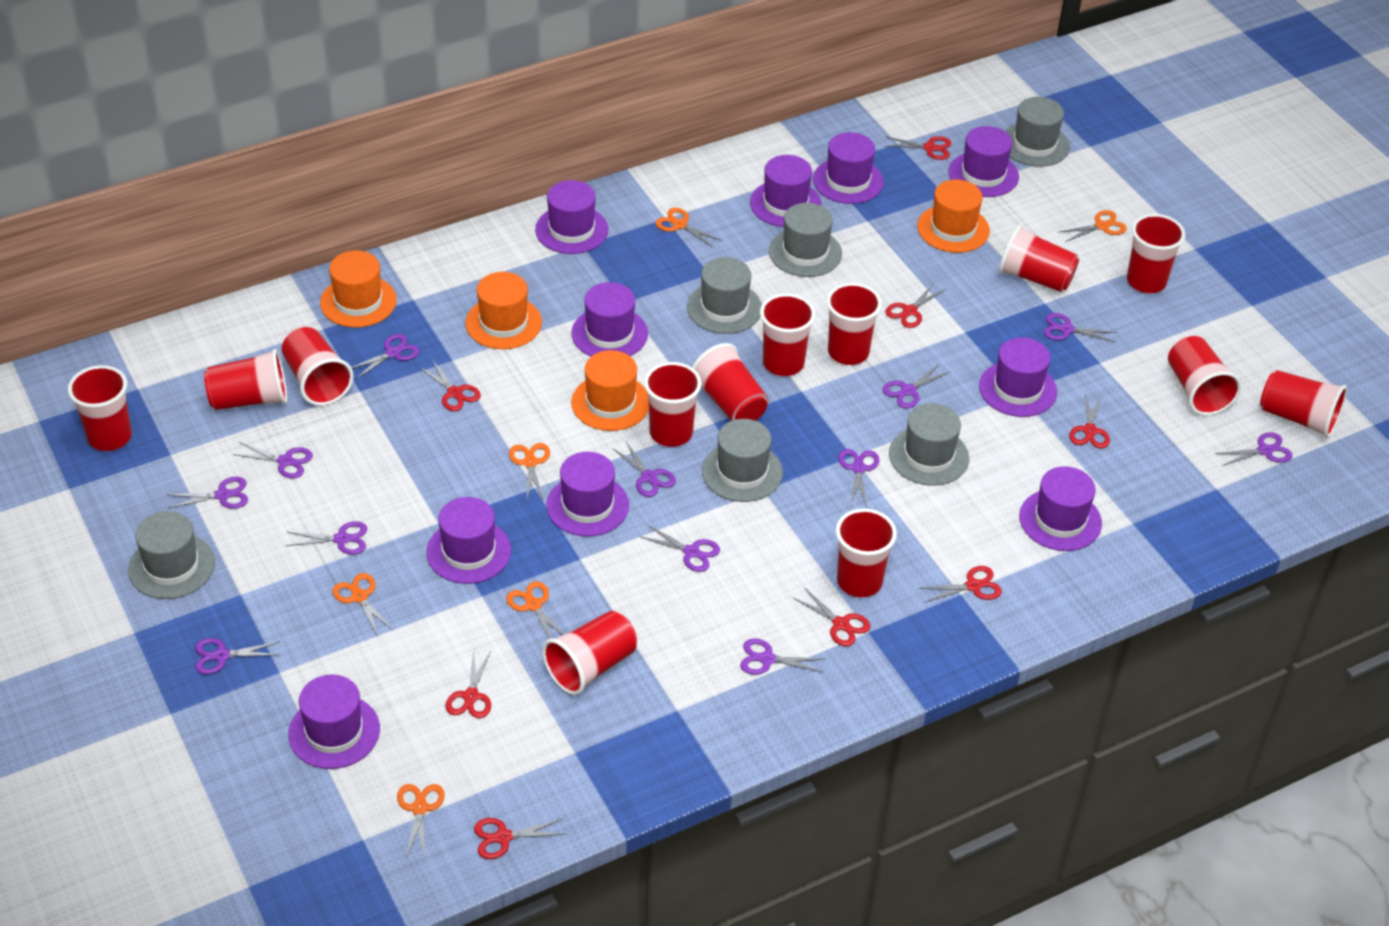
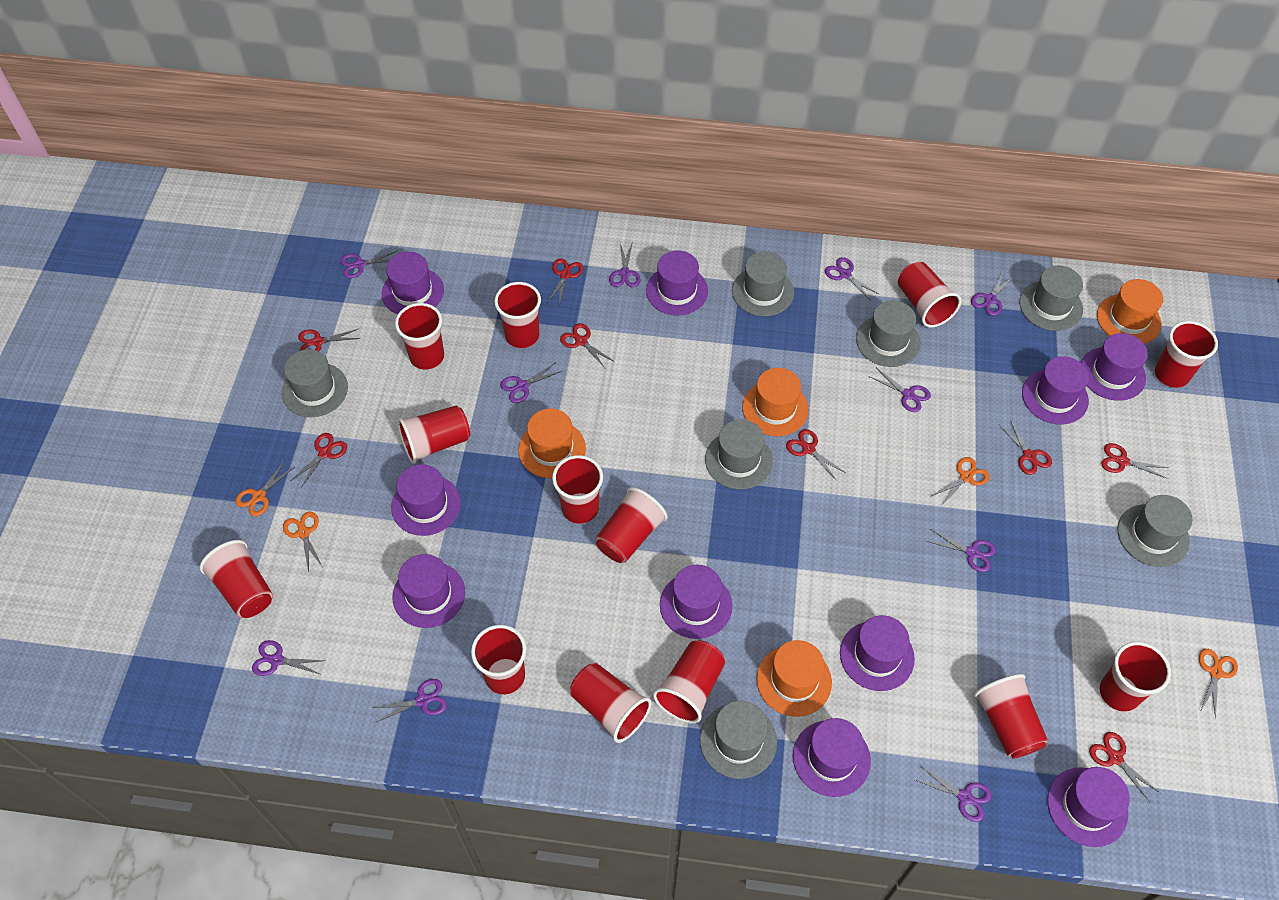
grey hat: 6 -> 7
orange scissors: 6 -> 4
purple scissors: 12 -> 10

